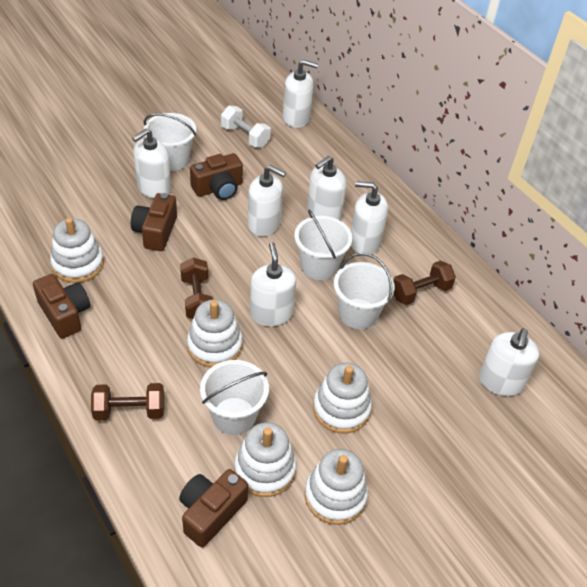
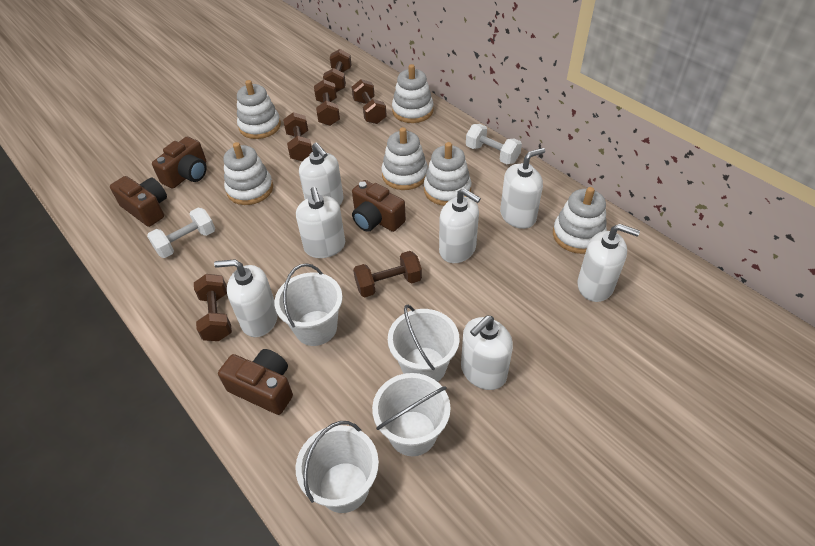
brown dumbbell: 3 -> 6
white dumbbell: 1 -> 2
white stacking toy: 5 -> 6

